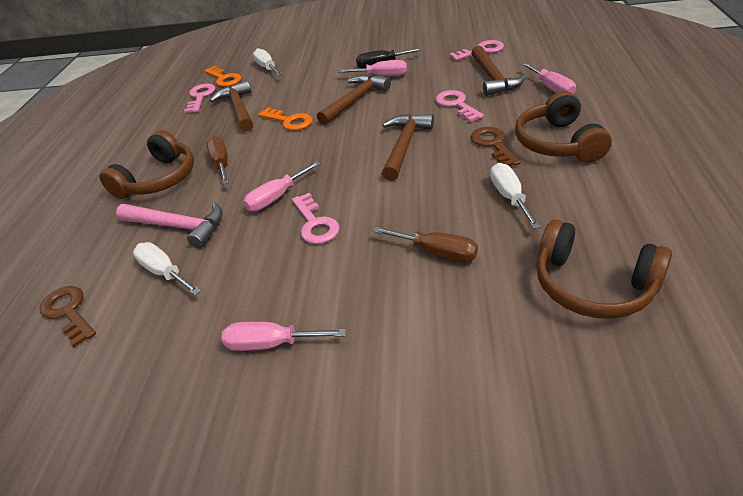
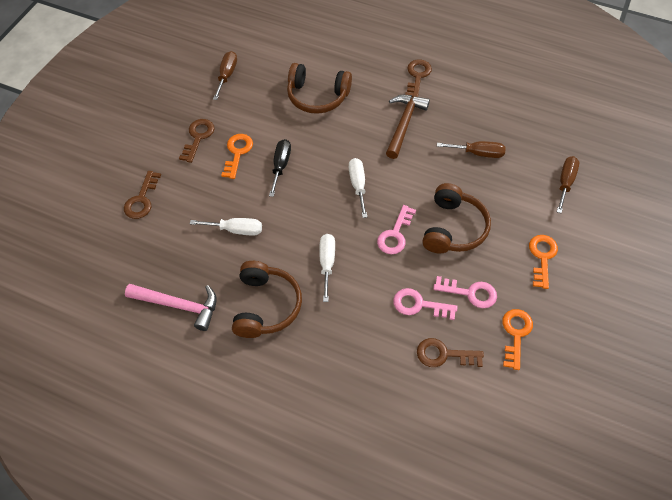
brown hammer: 4 -> 1
brown key: 2 -> 4
brown screwdriver: 2 -> 3
orange key: 2 -> 3
pink key: 4 -> 3
pink screwdriver: 4 -> 0

